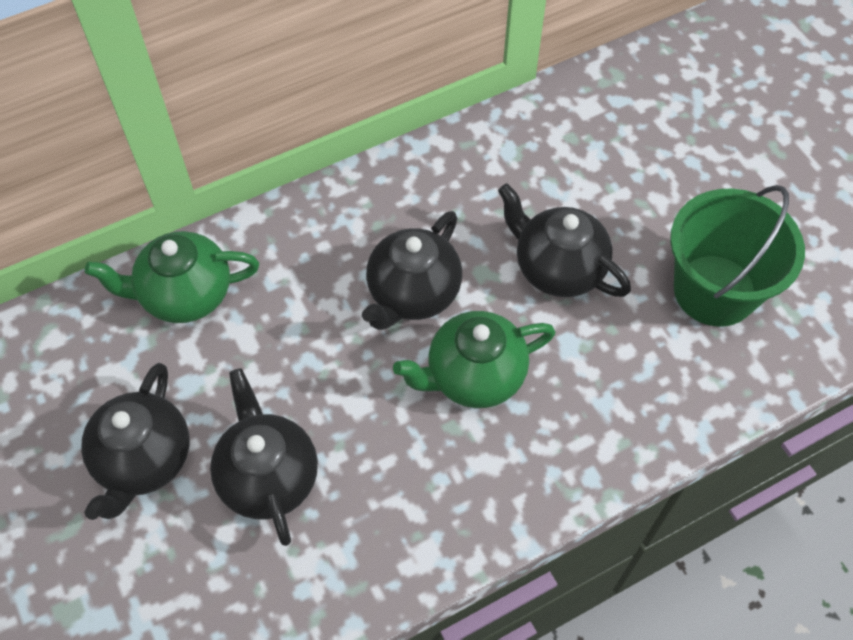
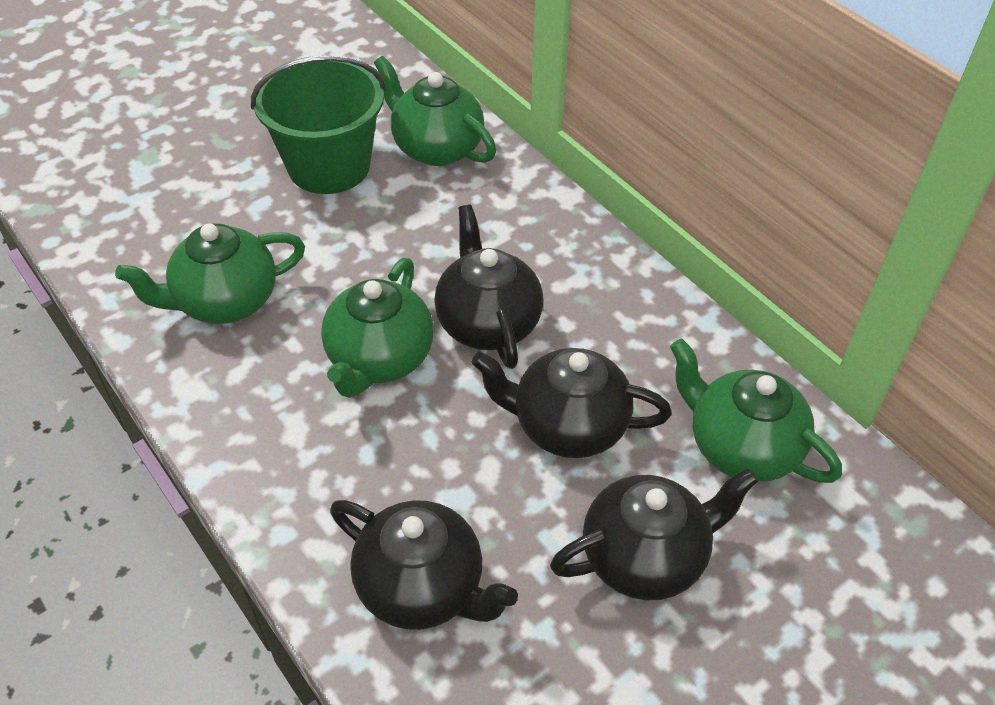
green teapot: 2 -> 4

